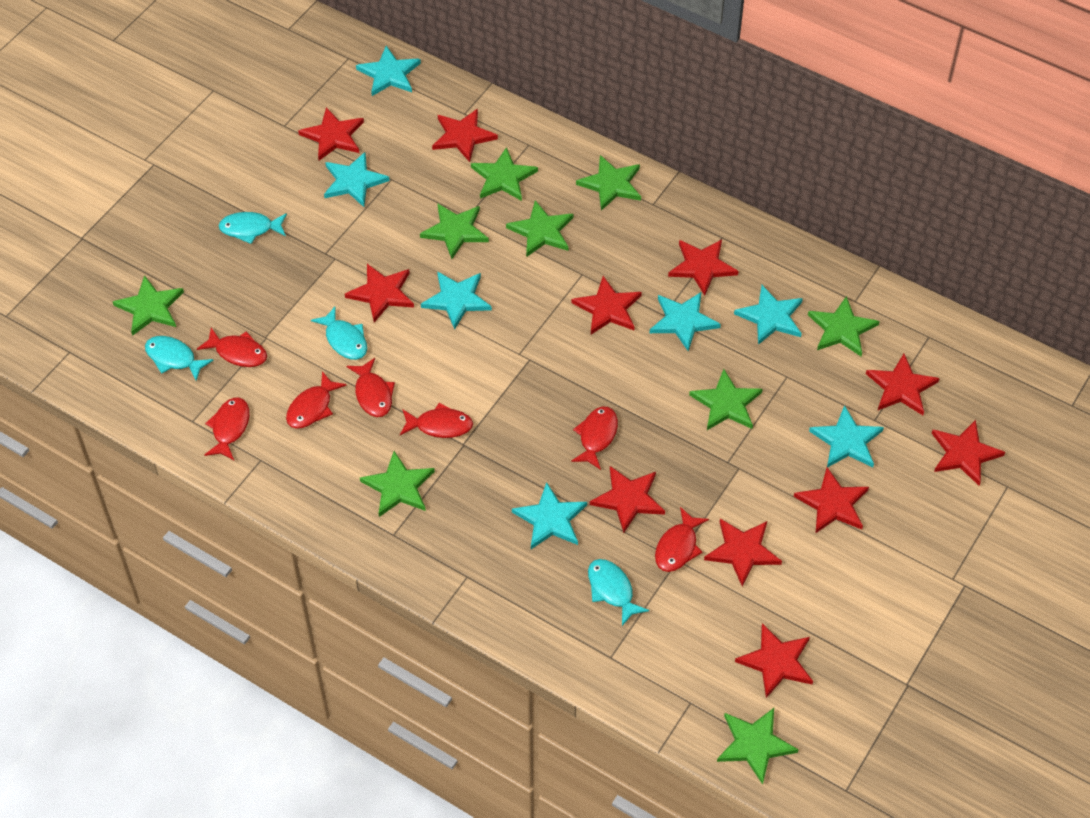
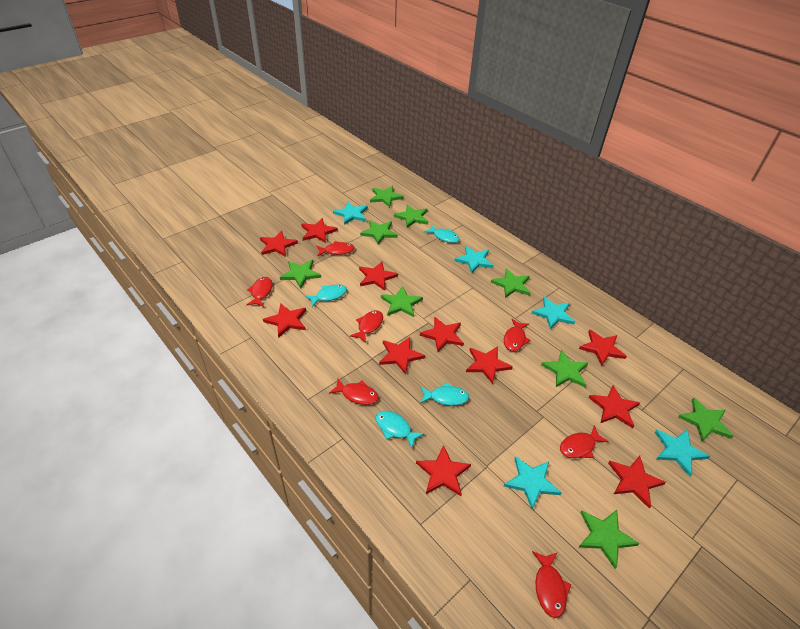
turquoise star: 7 -> 5

